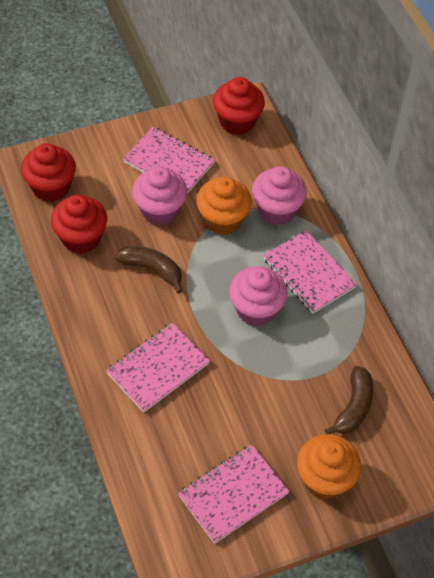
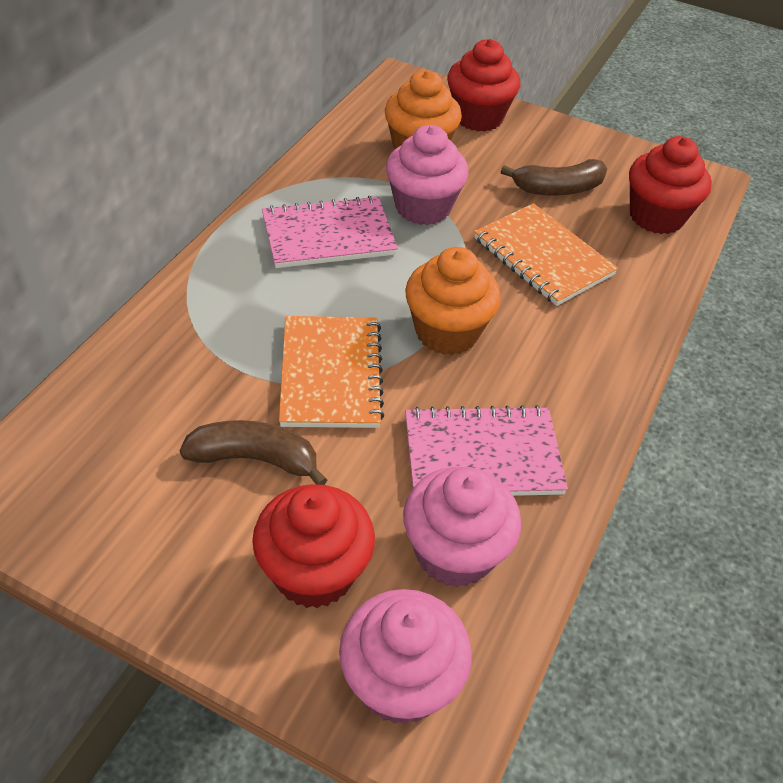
orange notebook: 0 -> 2
pink notebook: 4 -> 2

